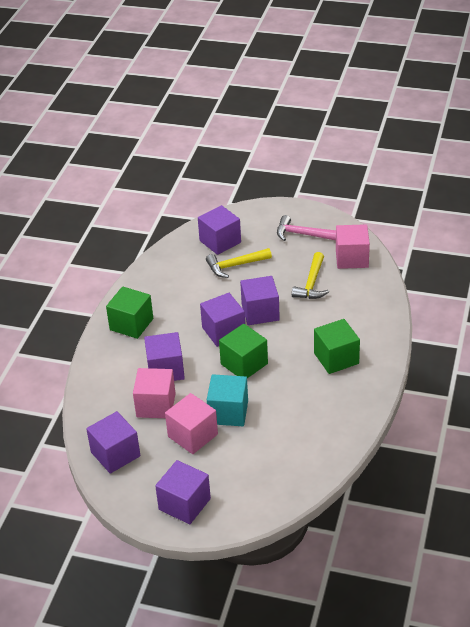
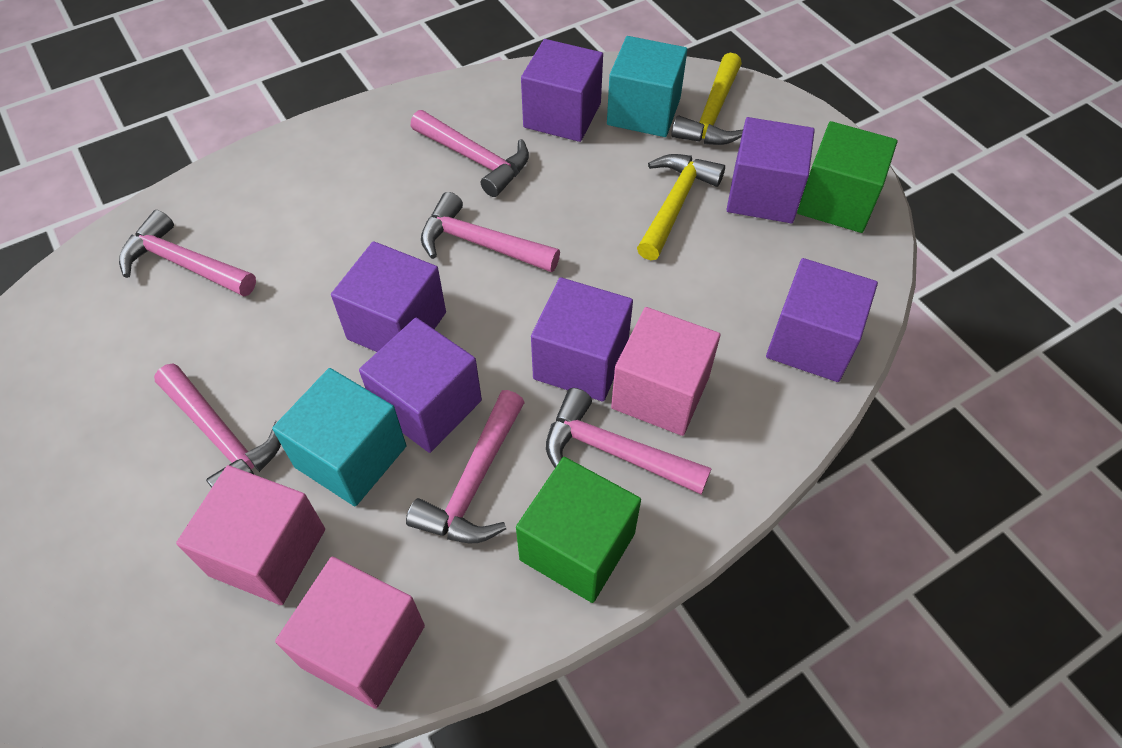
green cube: 3 -> 2
pink hammer: 1 -> 6
turquoise cube: 1 -> 2

